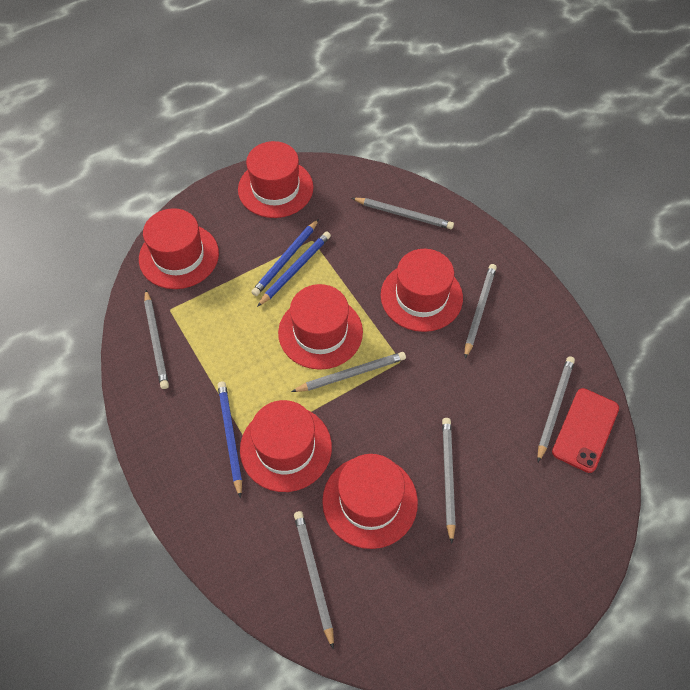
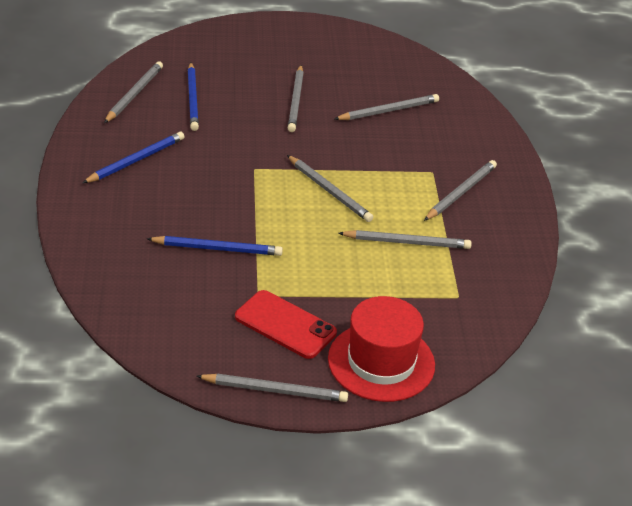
red hat: 6 -> 1

